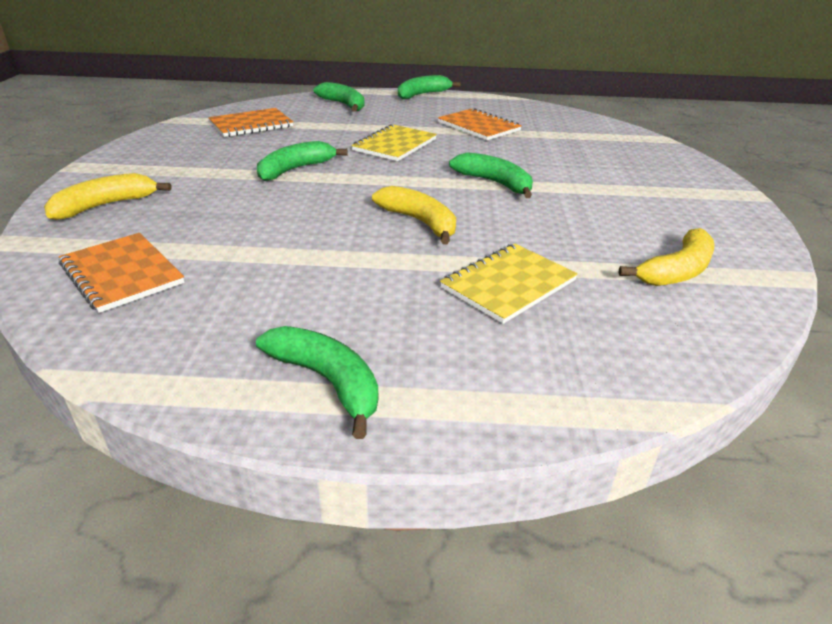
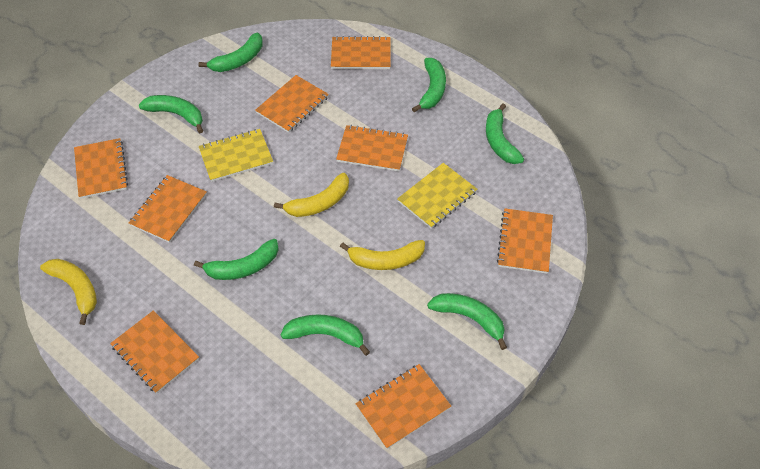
green banana: 5 -> 7
orange notebook: 3 -> 8

